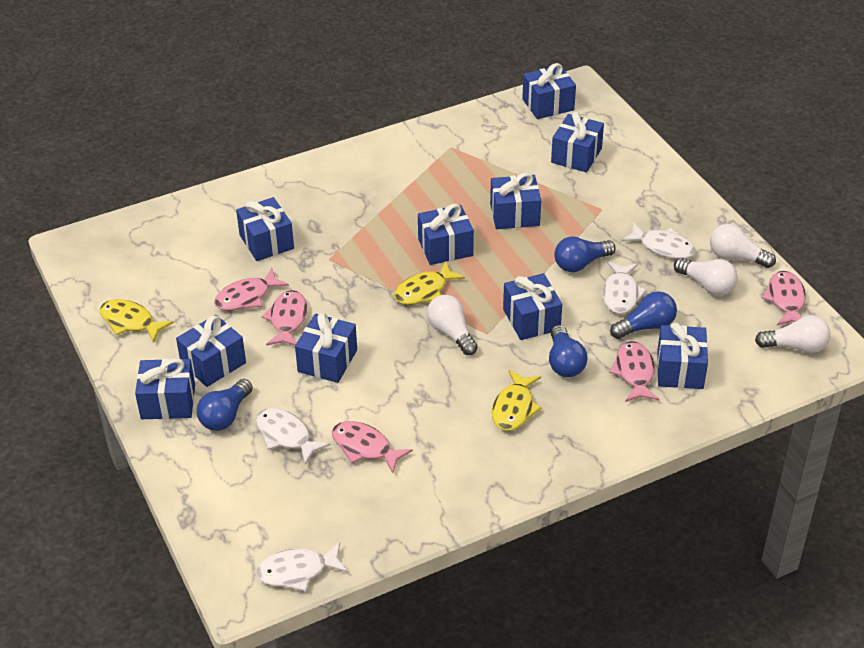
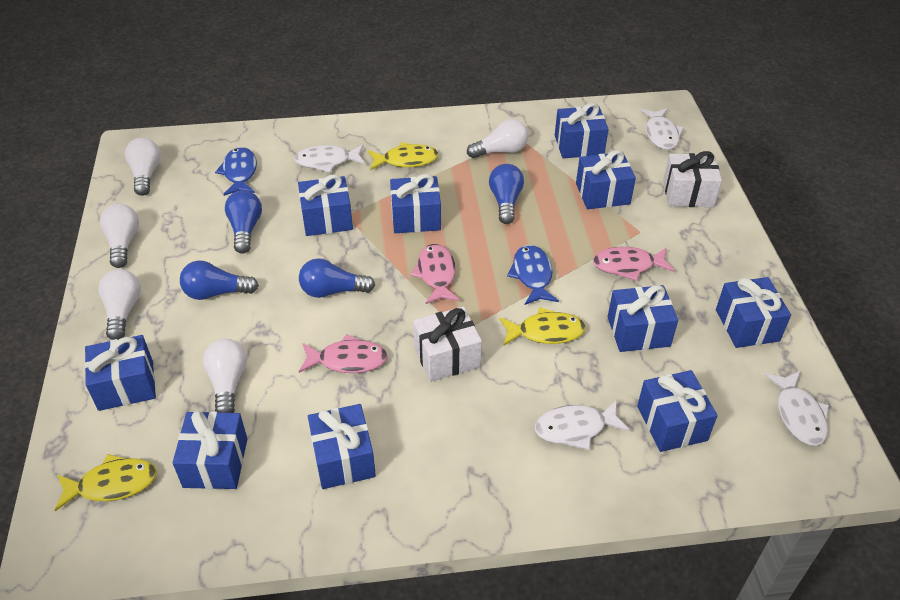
blue fish: 0 -> 2
pink fish: 5 -> 3
white gift: 0 -> 2
white light bulb: 4 -> 5

